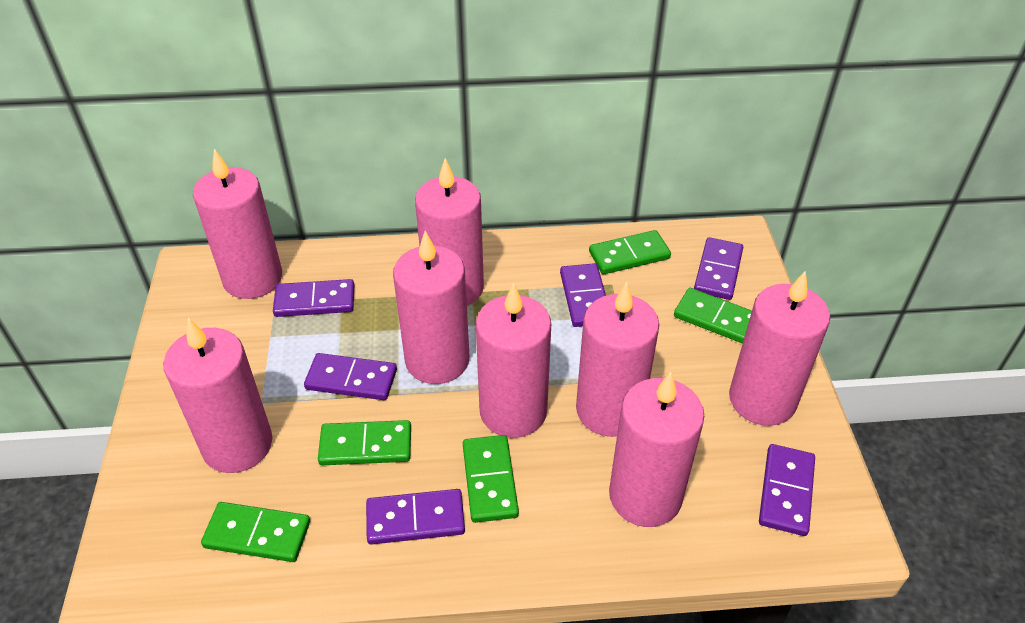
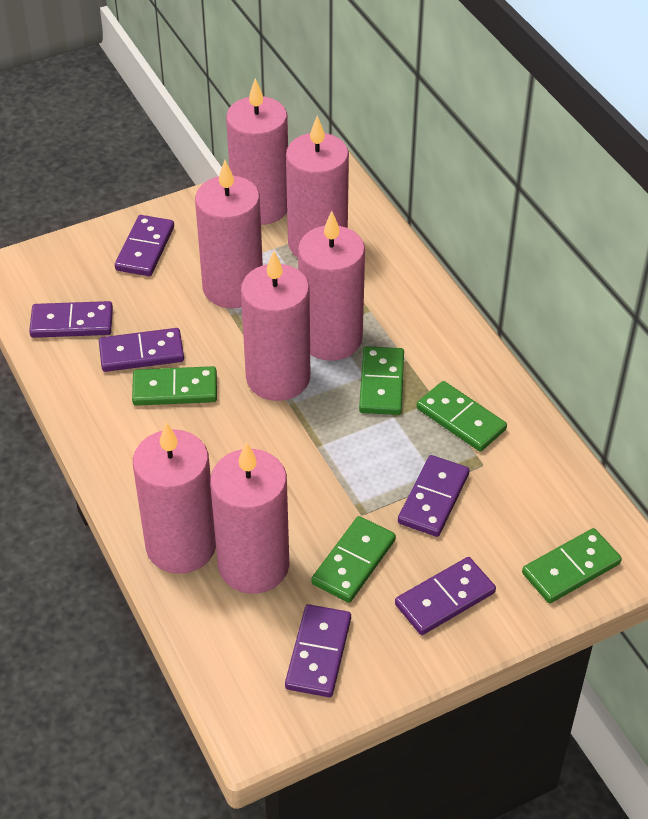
pink candle: 8 -> 7

